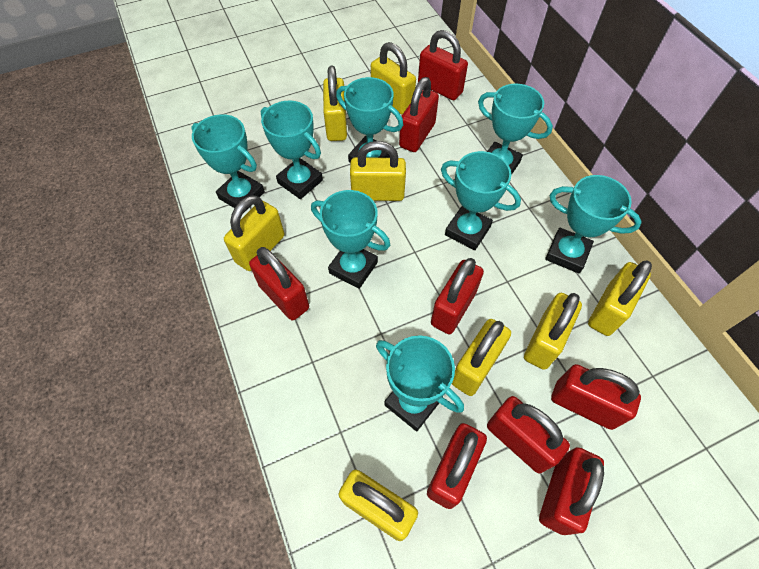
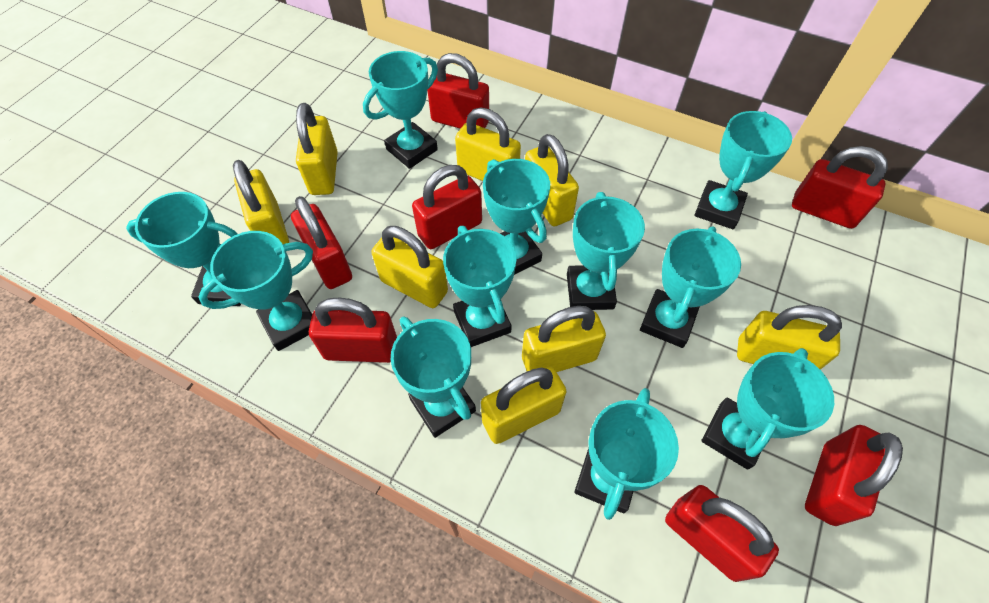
red padlock: 8 -> 7
turquoise trophy: 8 -> 11

